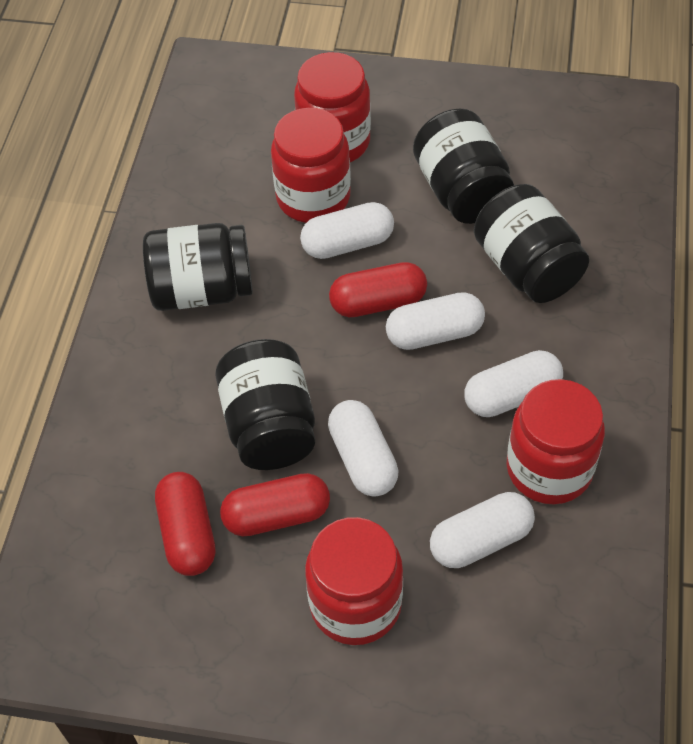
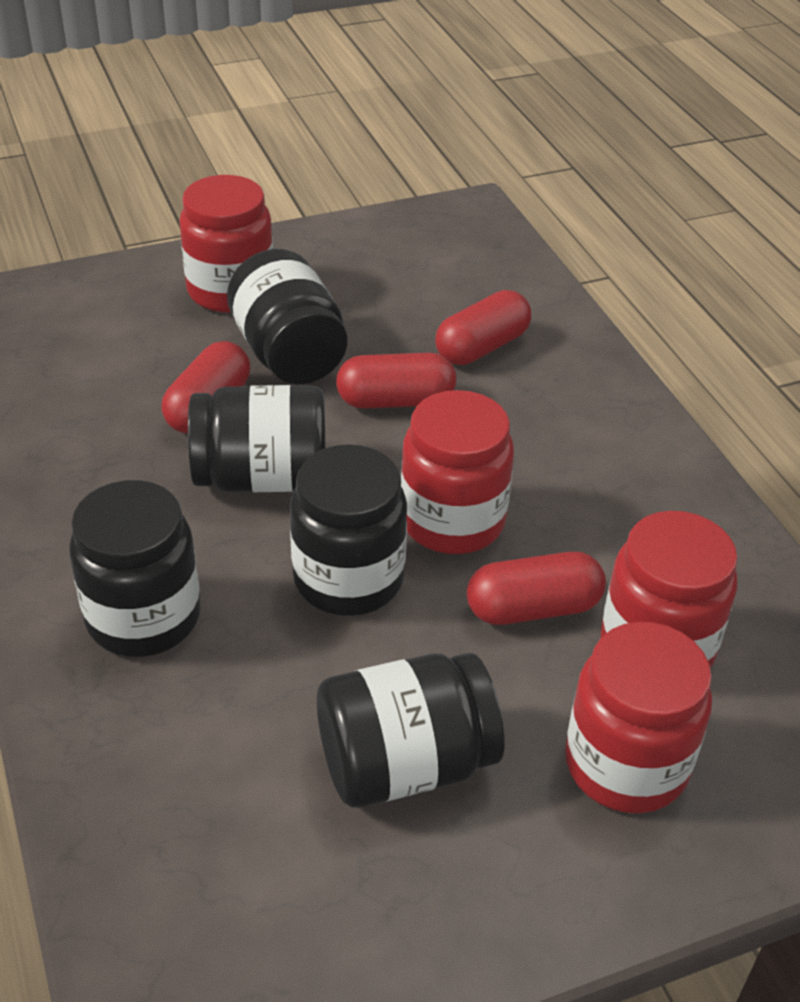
black jar: 4 -> 5
red capsule: 3 -> 4
white capsule: 5 -> 0

